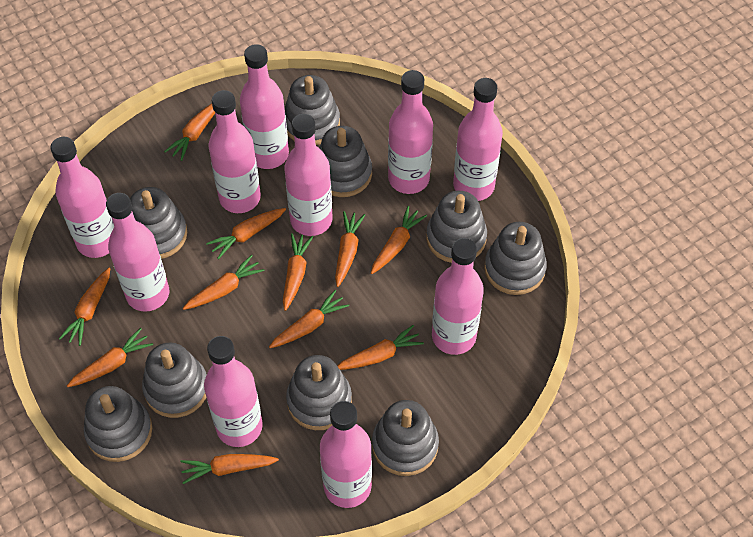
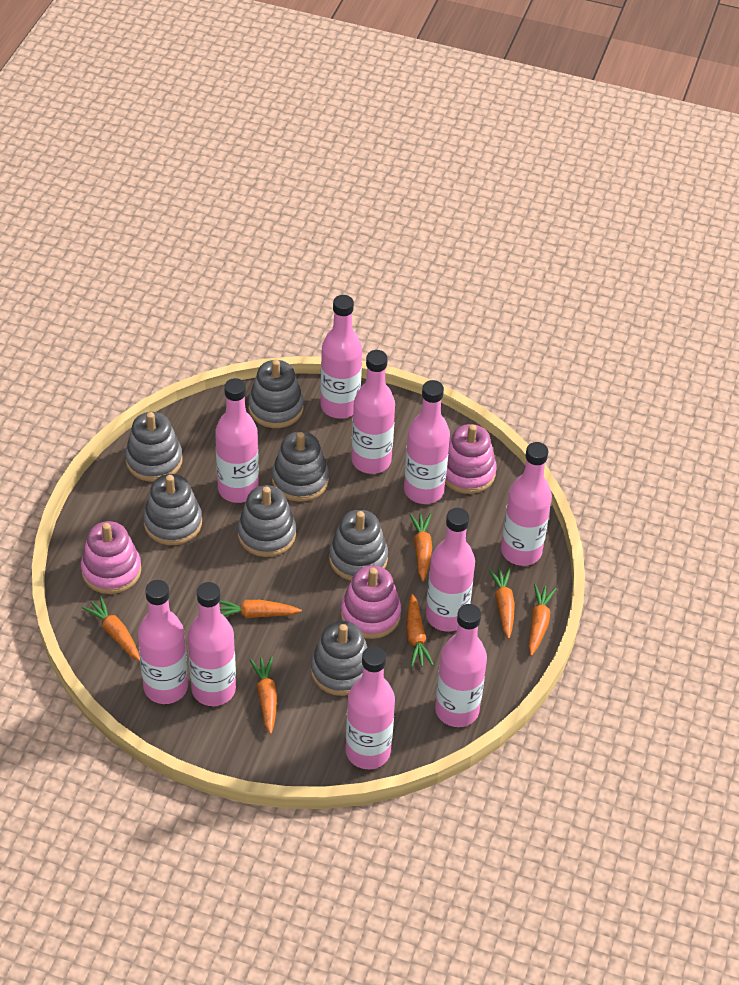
grey stacking toy: 9 -> 7
orange carrot: 11 -> 7
pink stacking toy: 0 -> 3

